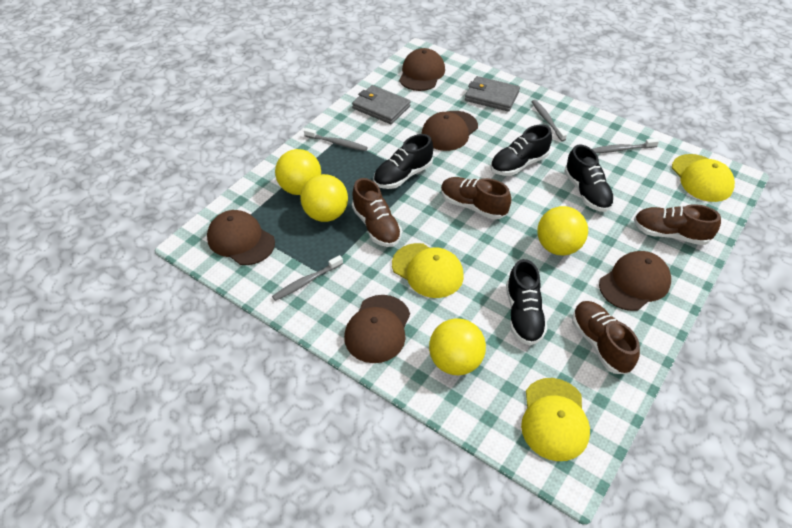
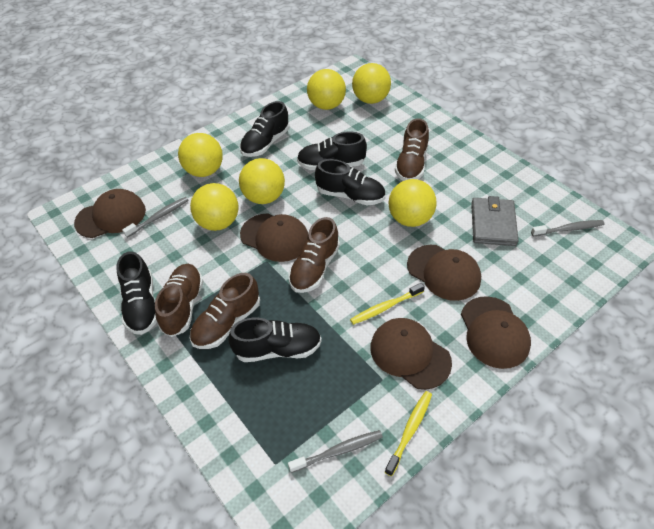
black shoe: 4 -> 5
grey toothbrush: 4 -> 3
grey wallet: 2 -> 1
yellow ball: 4 -> 6
yellow cap: 3 -> 0
yellow toothbrush: 0 -> 2

